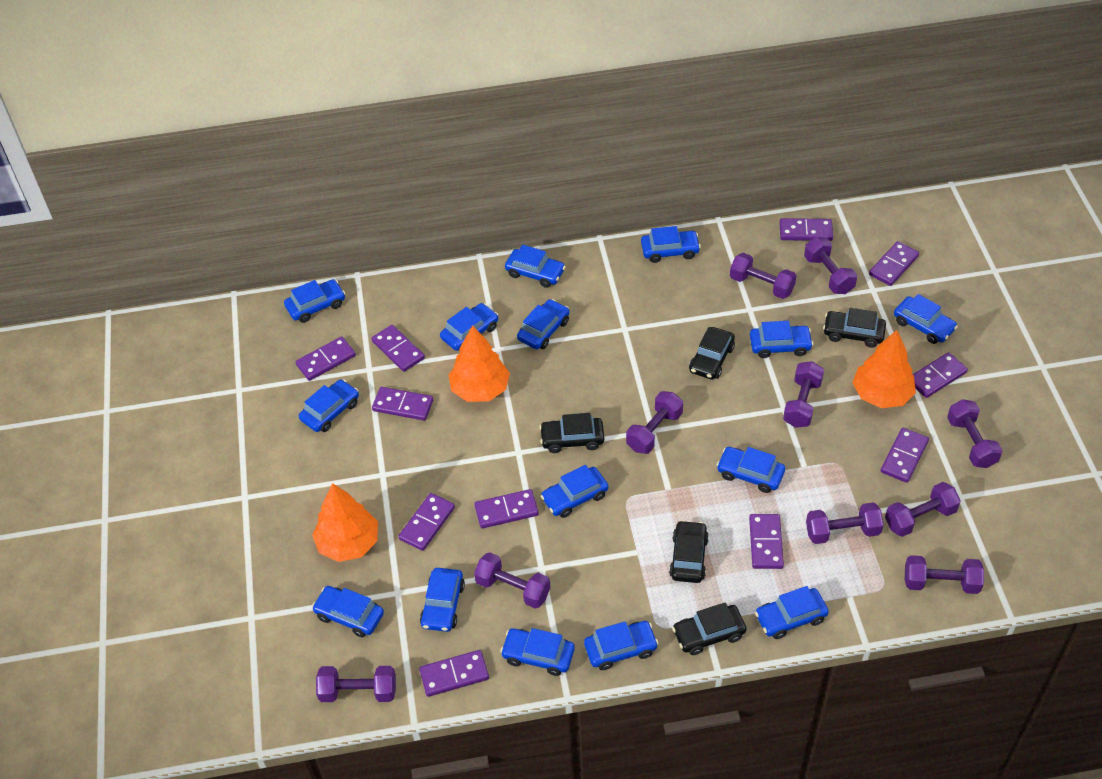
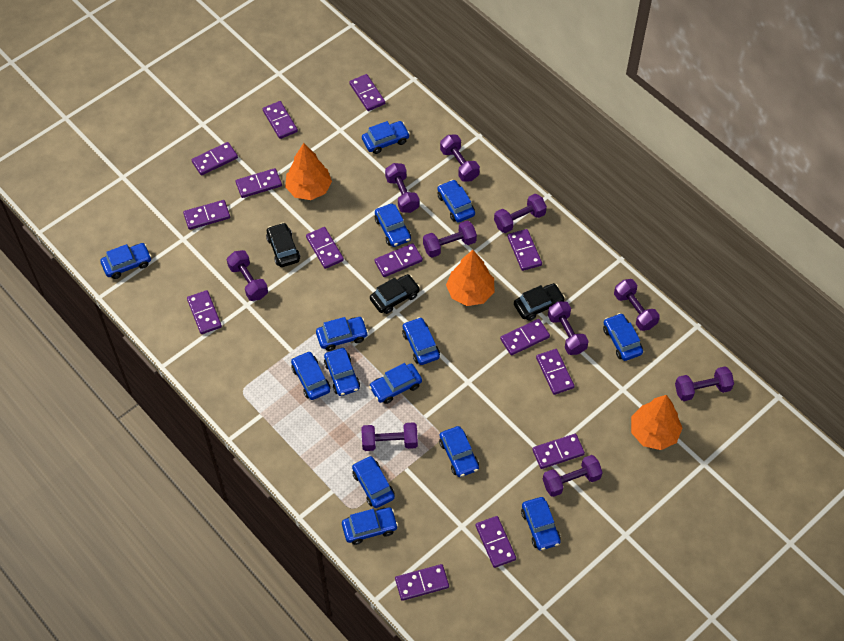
black car: 5 -> 3
blue car: 15 -> 14
purple domino: 11 -> 14

